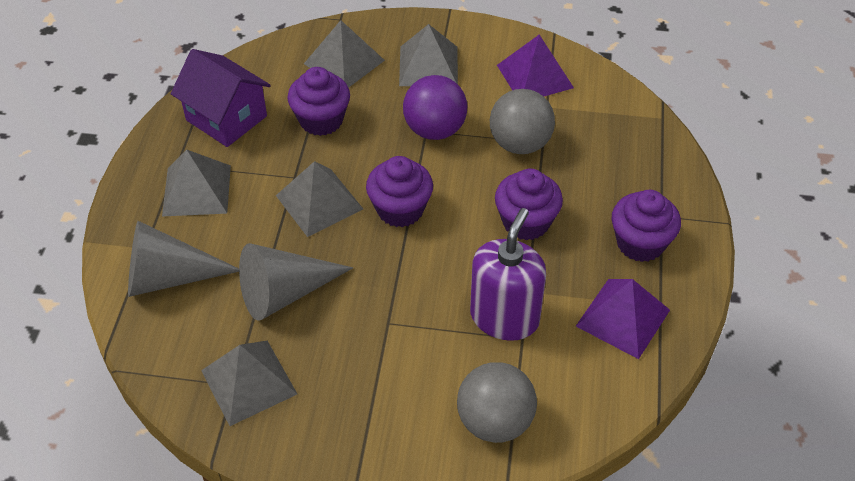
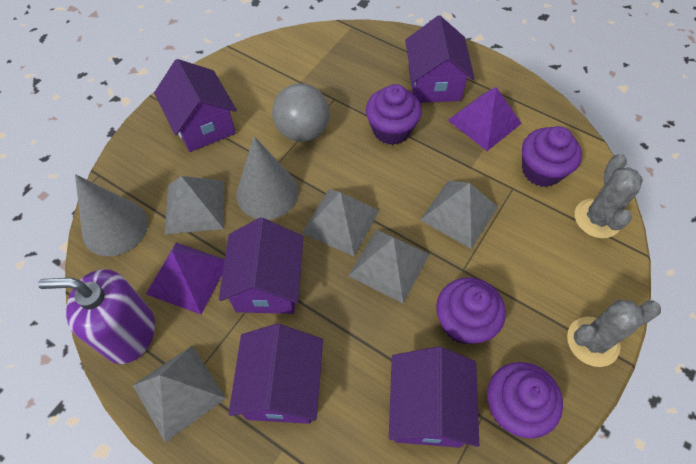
grey ball: 2 -> 1
grey cactus: 0 -> 2
purple ball: 1 -> 0
purple house: 1 -> 5

